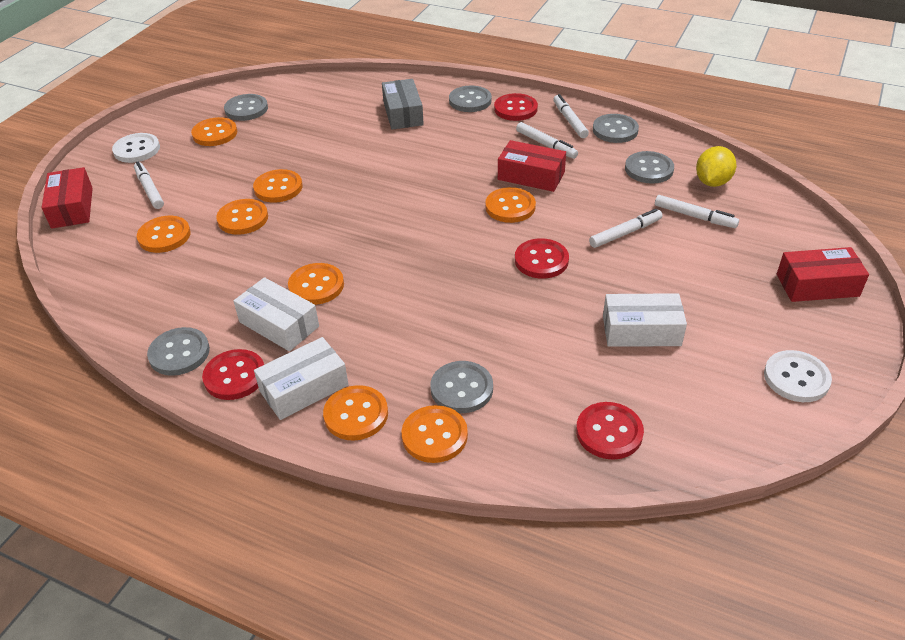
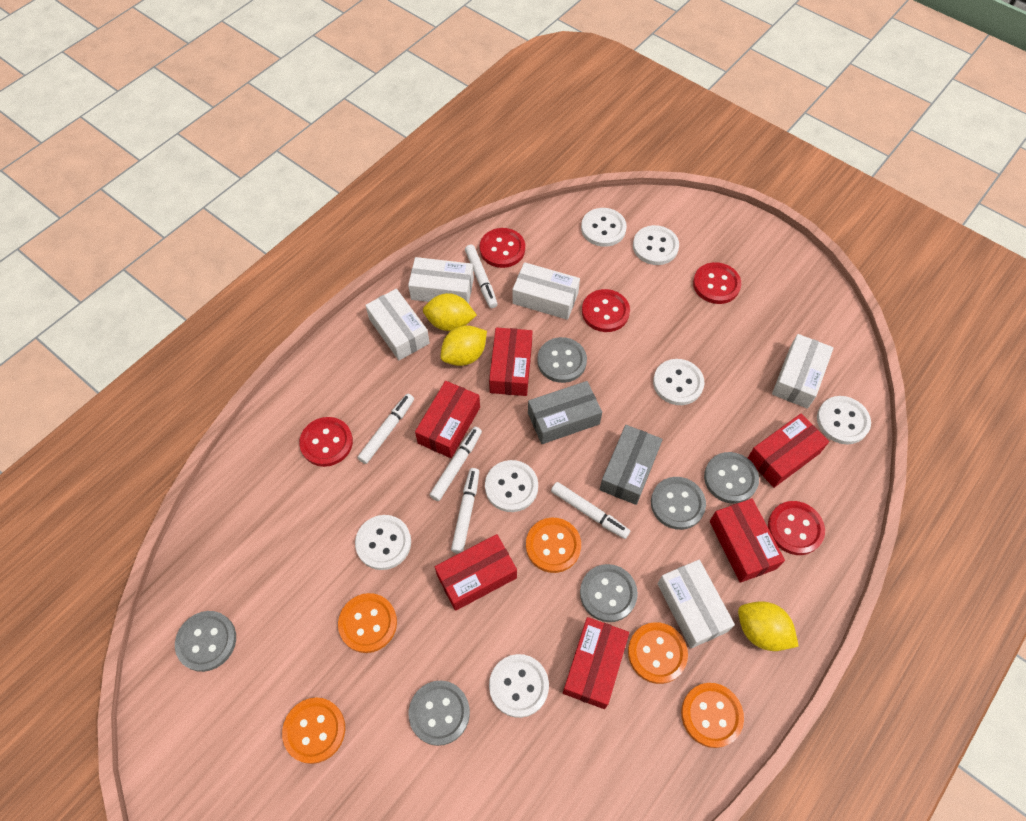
grey box: 1 -> 2
orange button: 8 -> 5
red box: 3 -> 6
red button: 4 -> 5
white box: 3 -> 5
white button: 2 -> 7
yellow lemon: 1 -> 3

